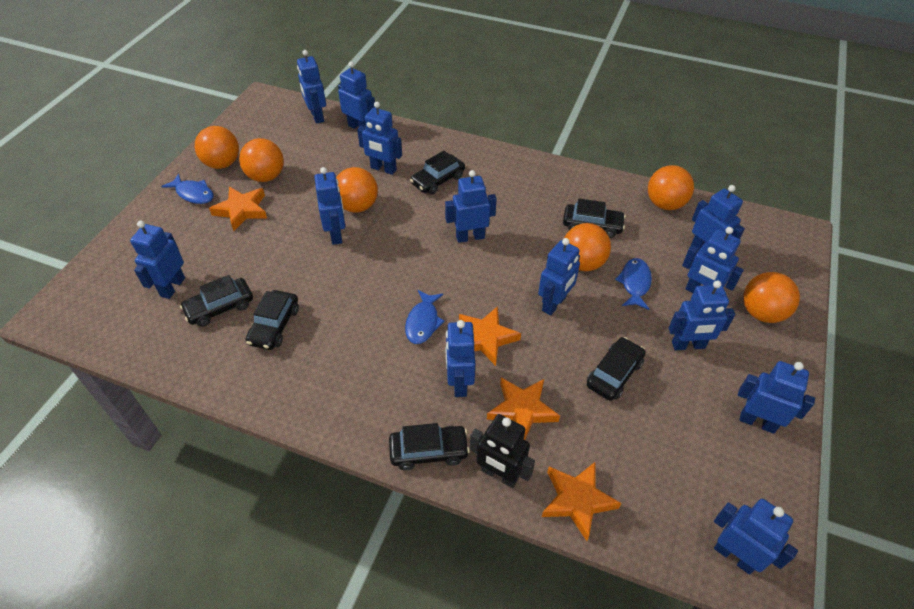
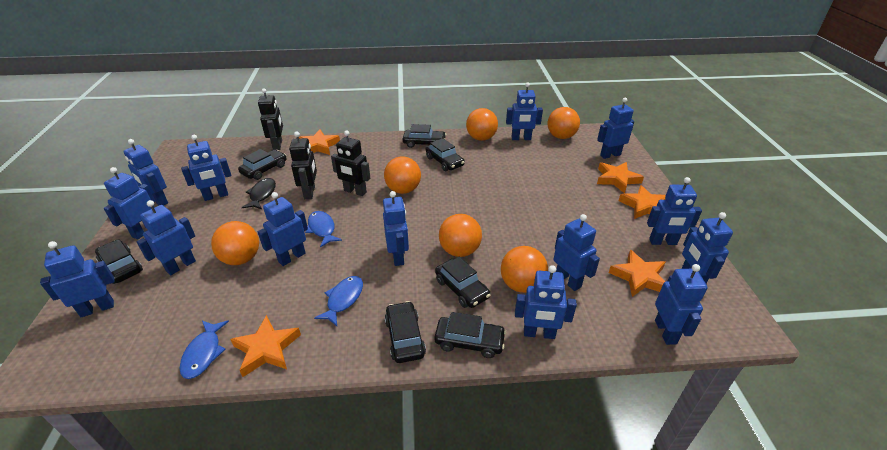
black car: 6 -> 7
black fish: 0 -> 1
black robot: 1 -> 3
blue robot: 13 -> 14
orange star: 4 -> 5

